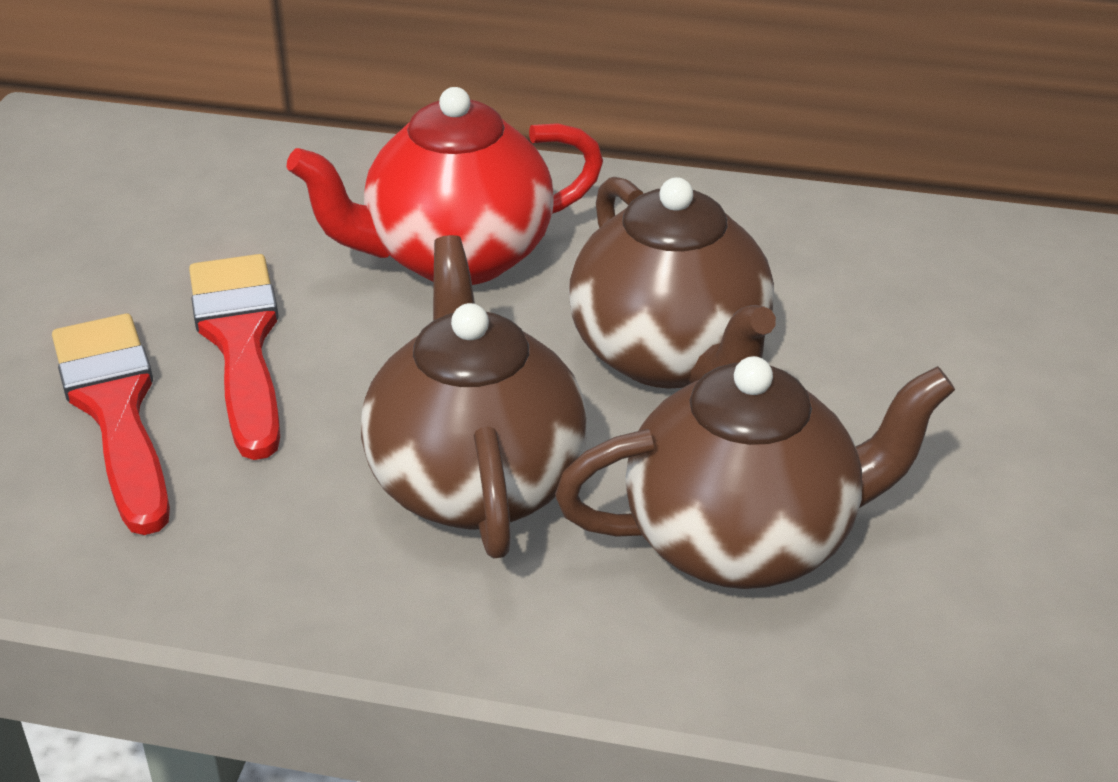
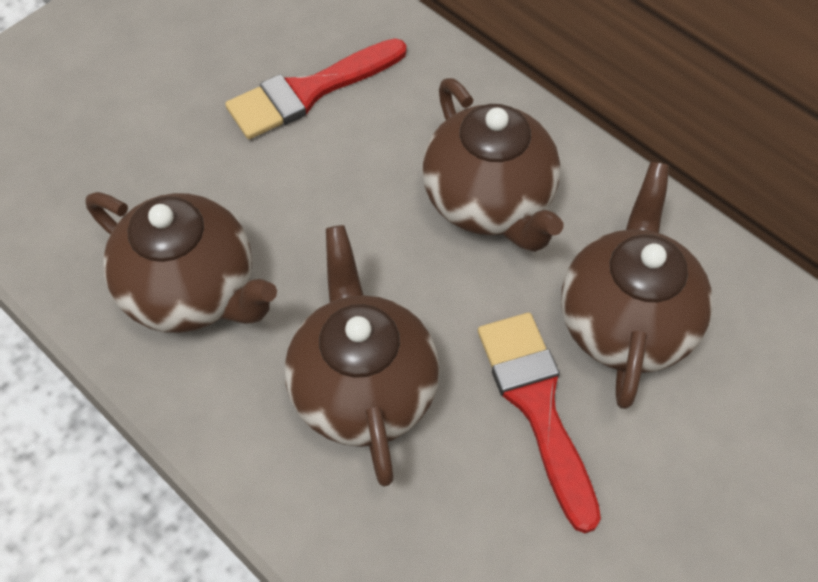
brown teapot: 3 -> 4
red teapot: 1 -> 0

